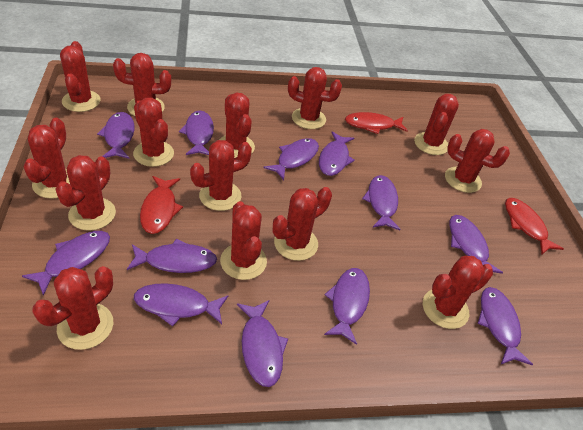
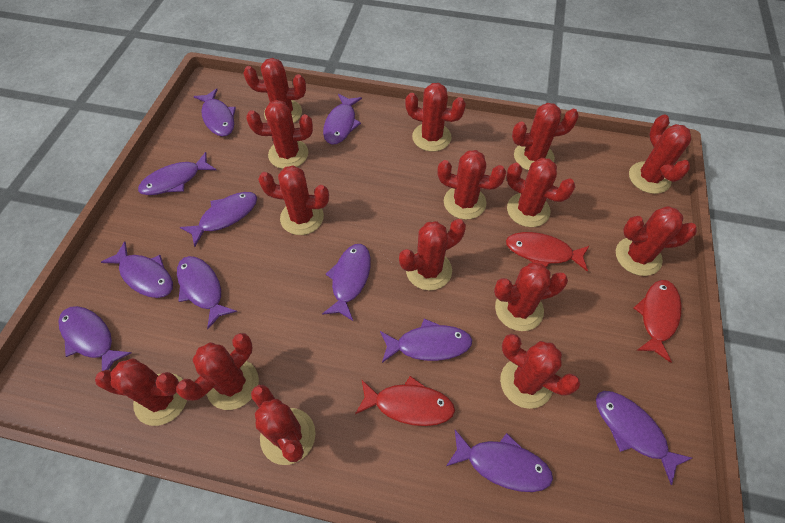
purple fish: 12 -> 11
red cactus: 14 -> 15

